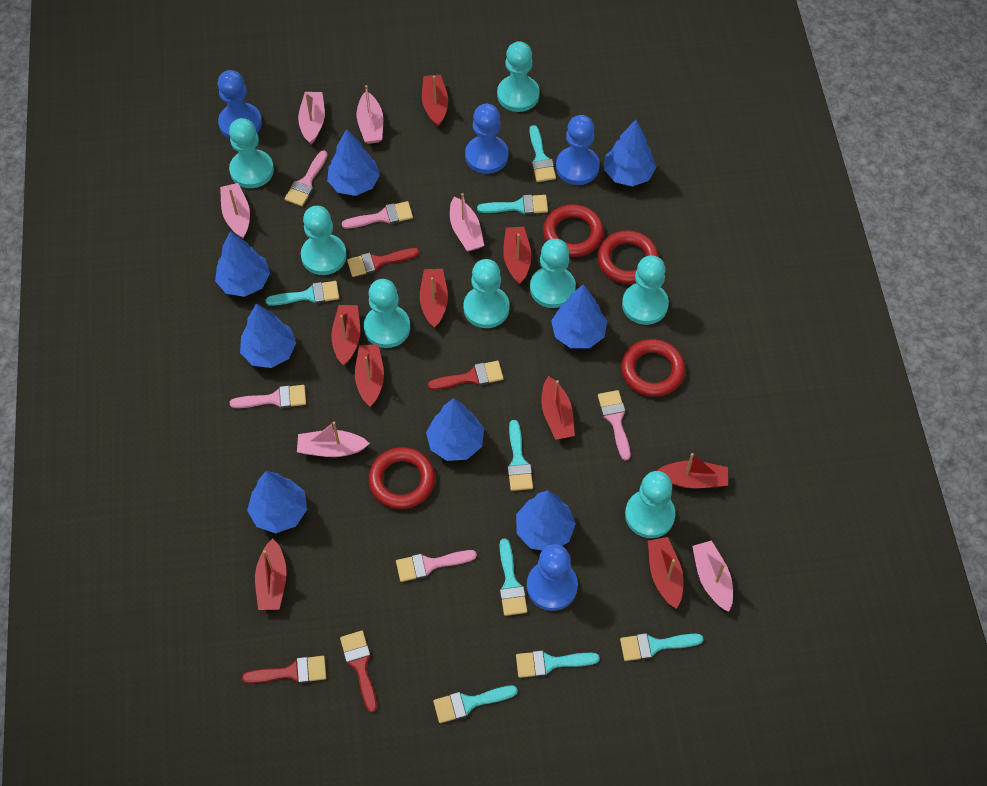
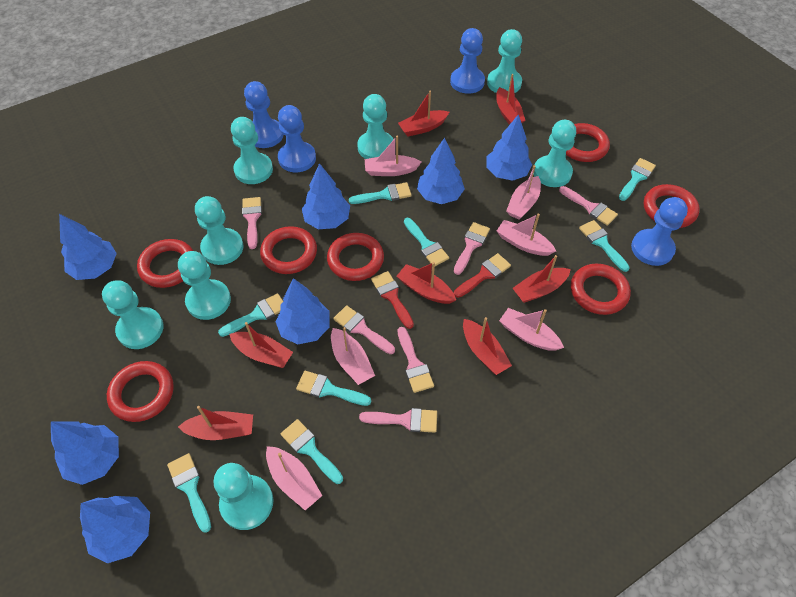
blue tree: 8 -> 7
pink brush: 5 -> 6
red boat: 9 -> 7
red brush: 4 -> 2
red ring: 4 -> 7

